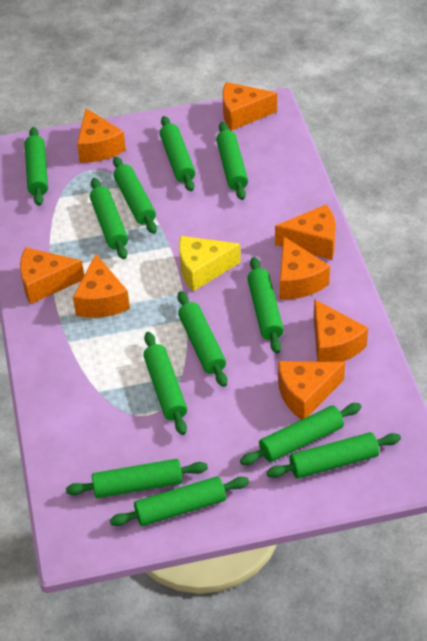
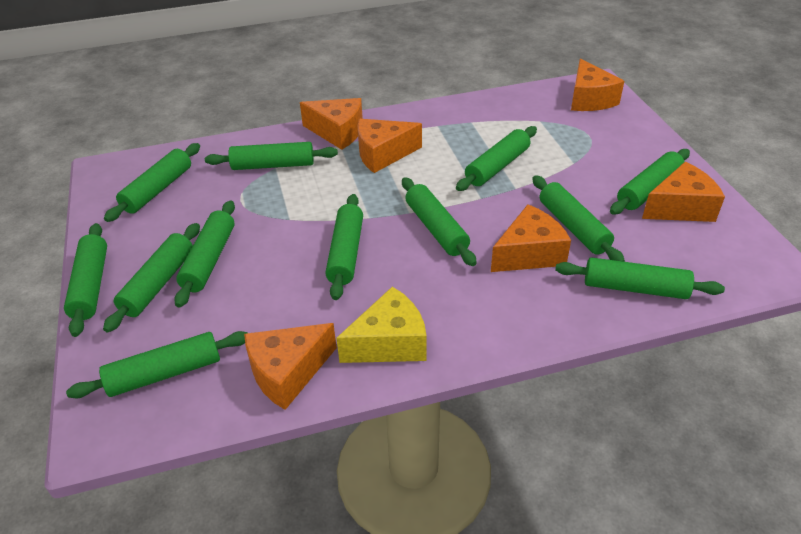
orange cheese: 8 -> 6

